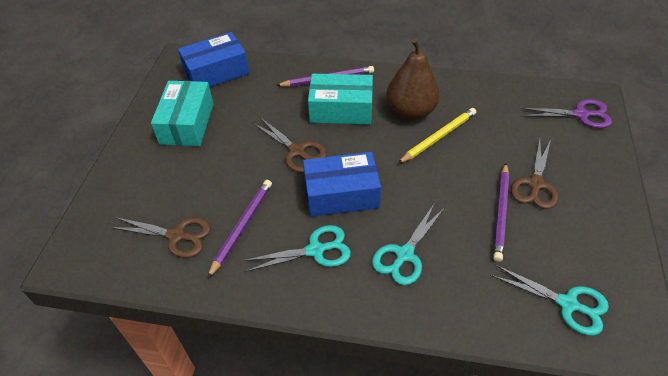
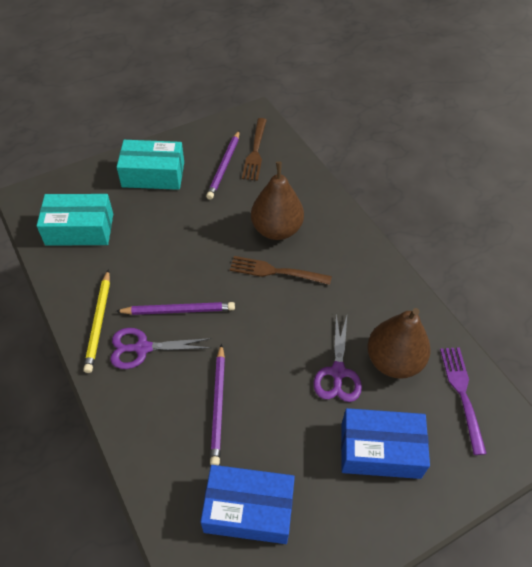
brown fork: 0 -> 2
brown pear: 1 -> 2
brown scissors: 3 -> 0
purple fork: 0 -> 1
purple scissors: 1 -> 2
turquoise scissors: 3 -> 0

